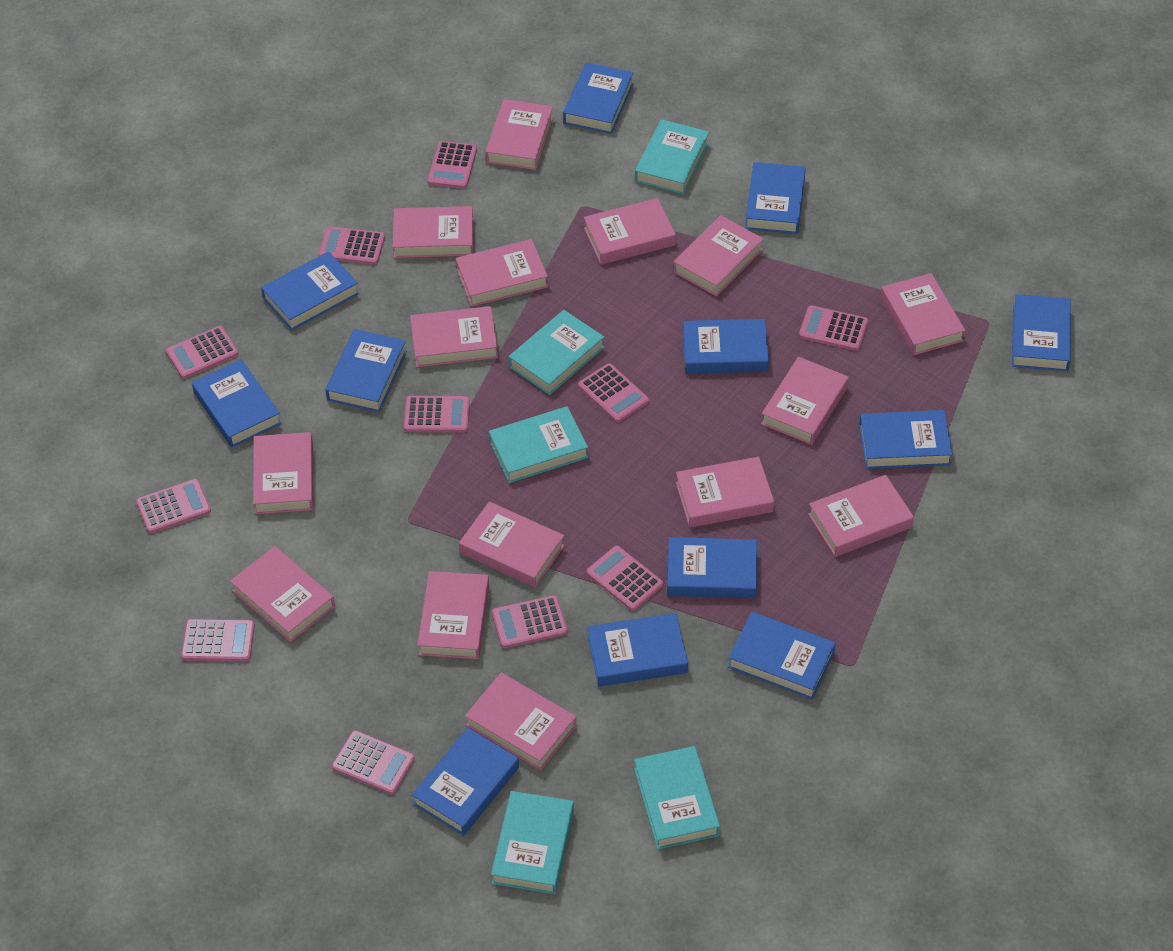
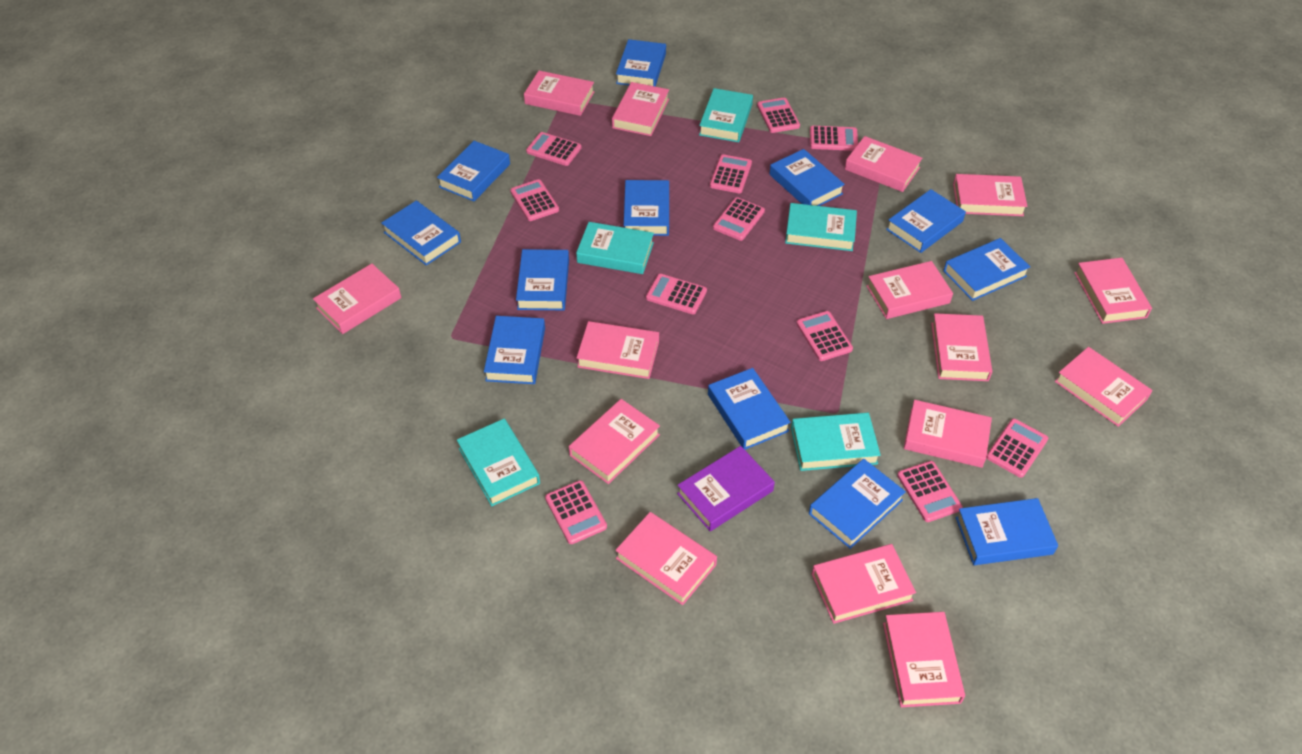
purple book: 0 -> 1

